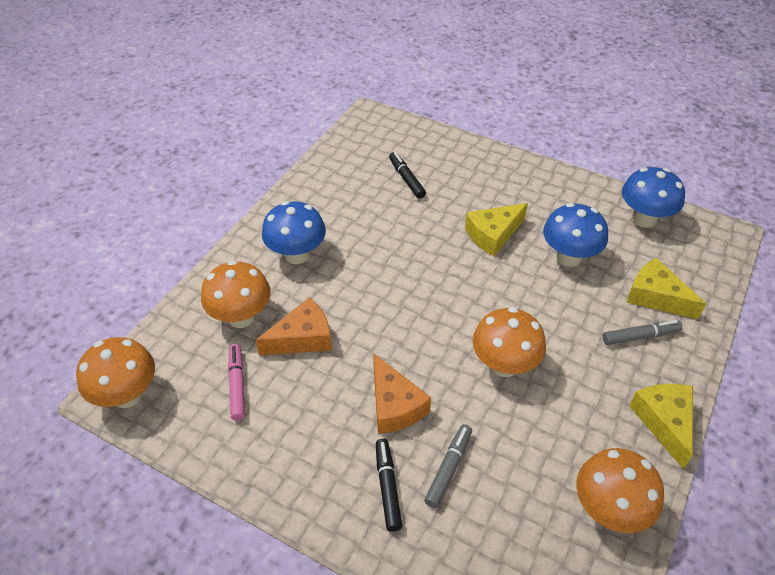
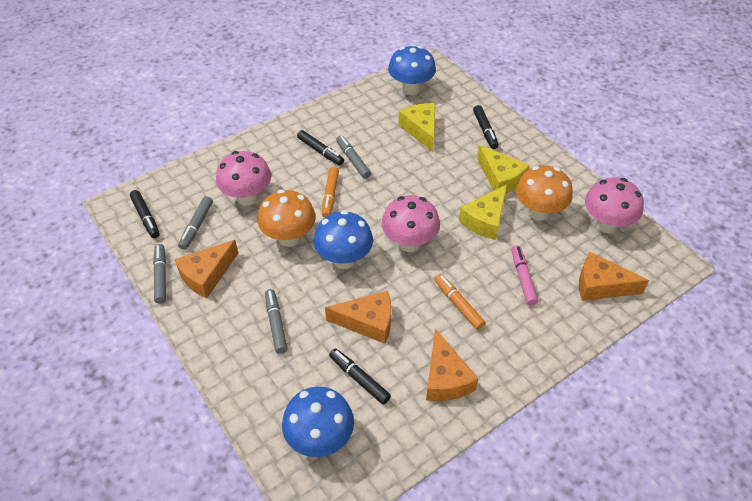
black marker: 2 -> 4
grey marker: 2 -> 4
orange cheese: 2 -> 4
orange marker: 0 -> 2
orange mushroom: 4 -> 2
pink mushroom: 0 -> 3

